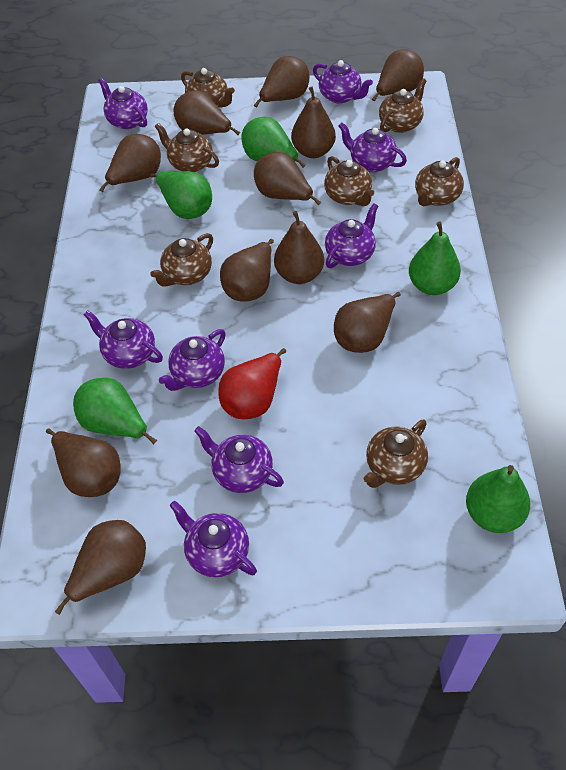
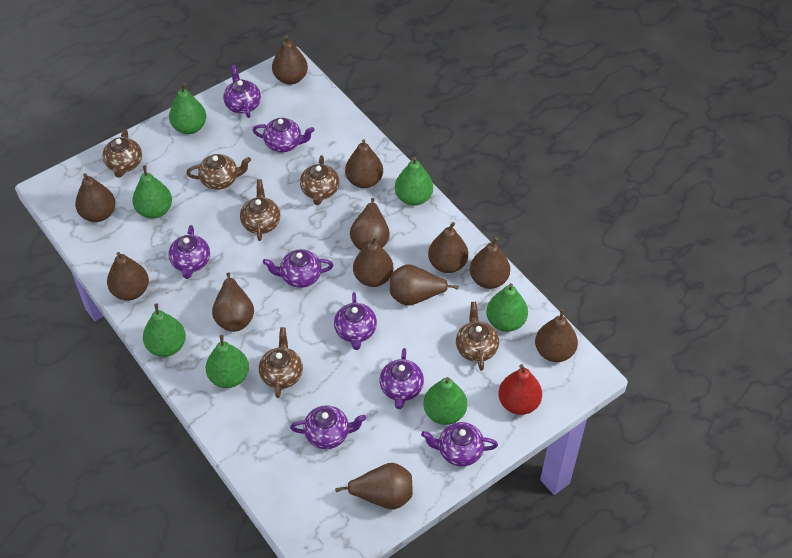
brown pear: 11 -> 12
brown teapot: 7 -> 6
green pear: 5 -> 7

